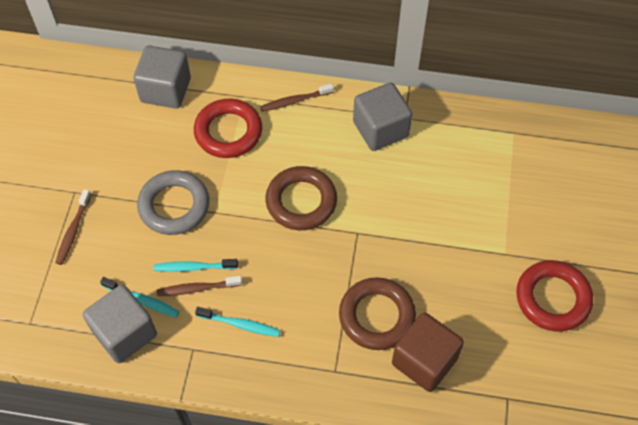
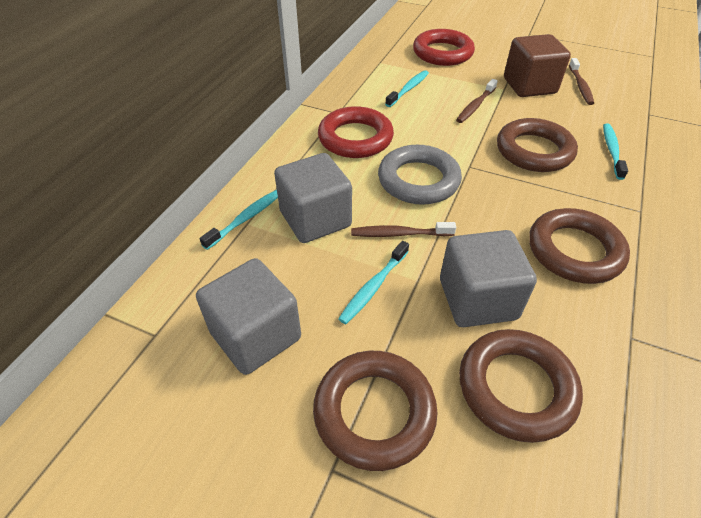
brown ring: 2 -> 4
turquoise toothbrush: 3 -> 4

